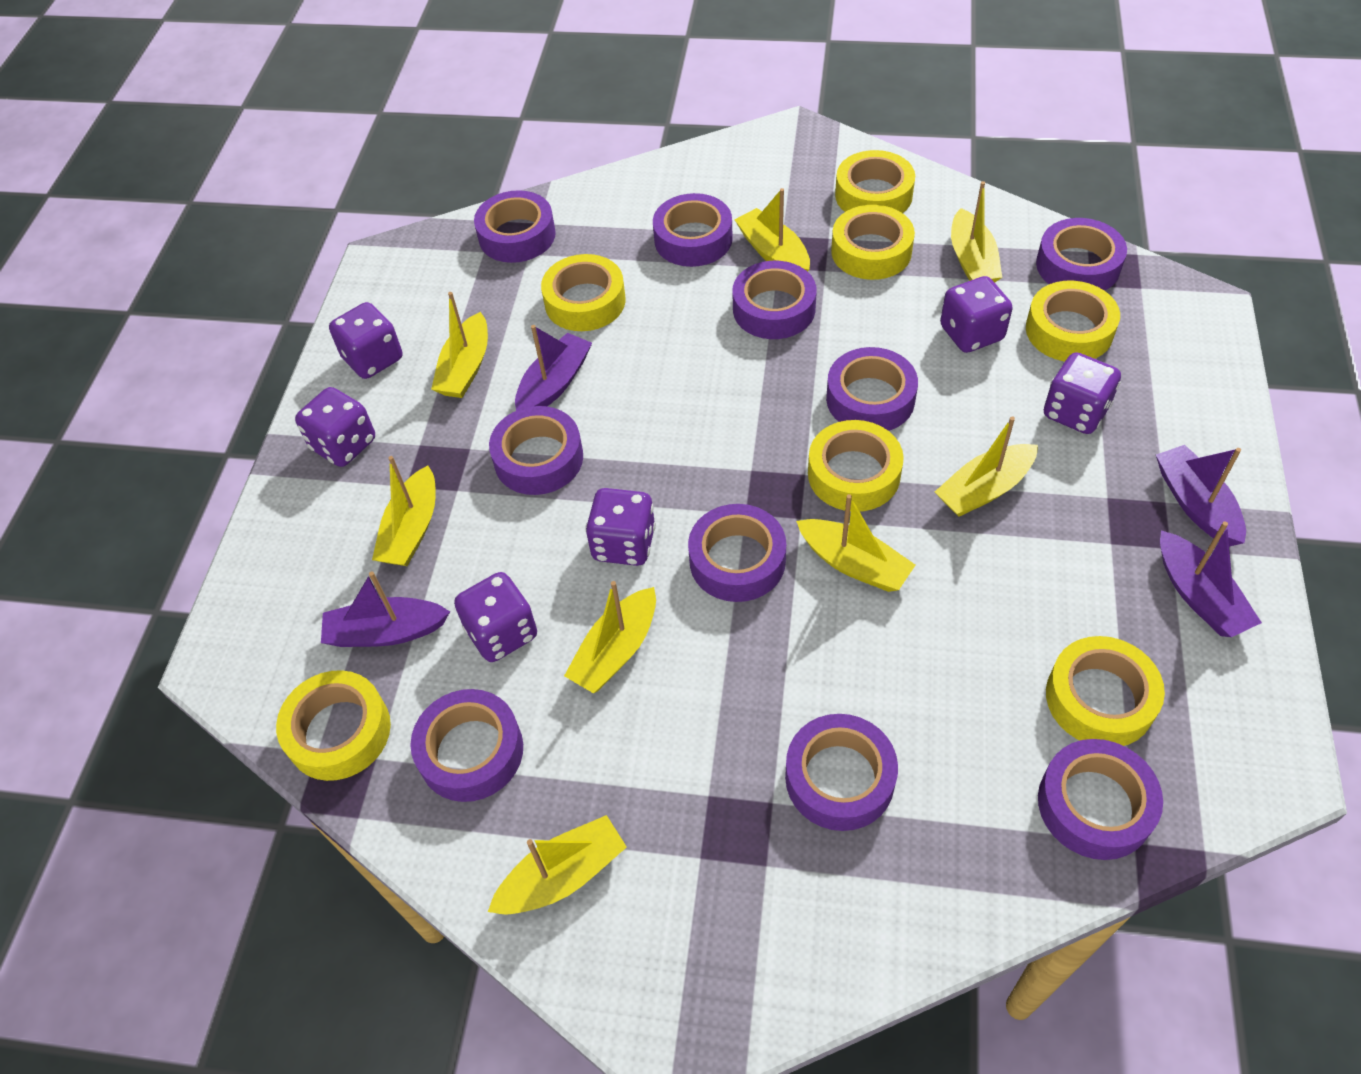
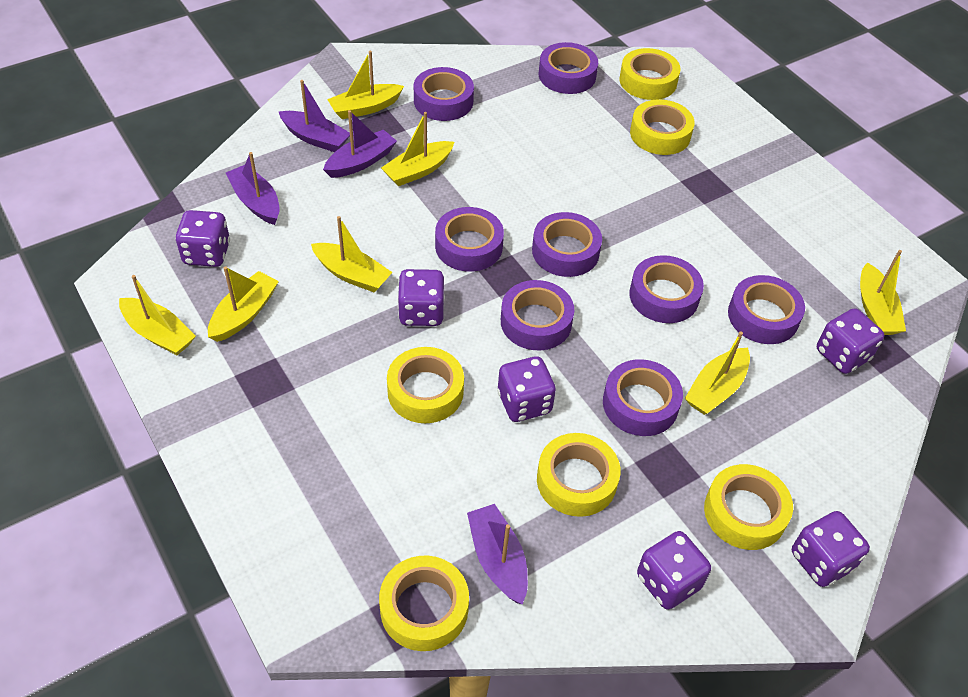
purple tape: 10 -> 8
yellow boat: 8 -> 7
yellow tape: 7 -> 6

